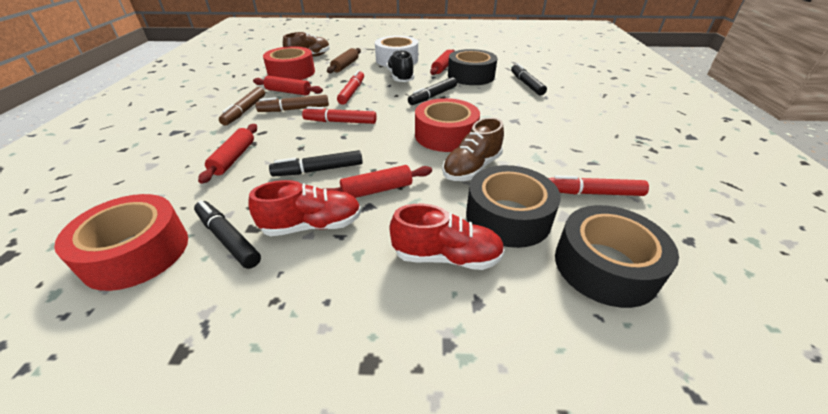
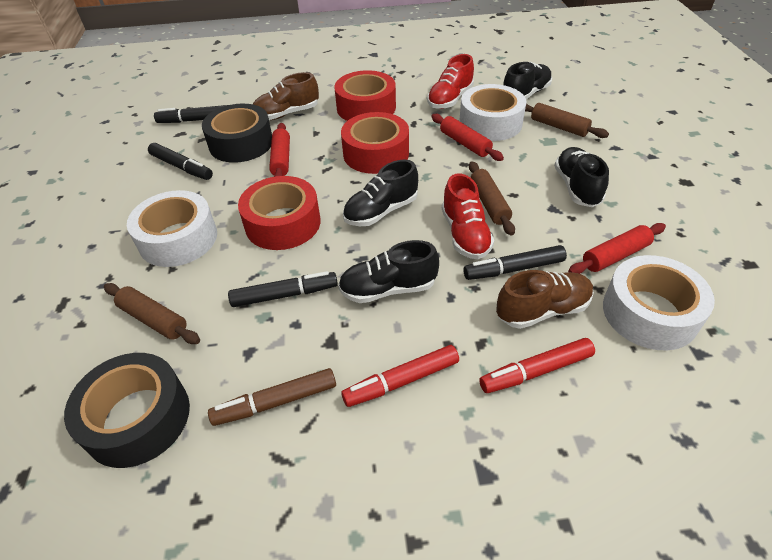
black shoe: 1 -> 4
black tape: 3 -> 2
brown marker: 2 -> 1
brown rolling pin: 1 -> 3
red marker: 3 -> 2
red rolling pin: 4 -> 3
white tape: 1 -> 3

